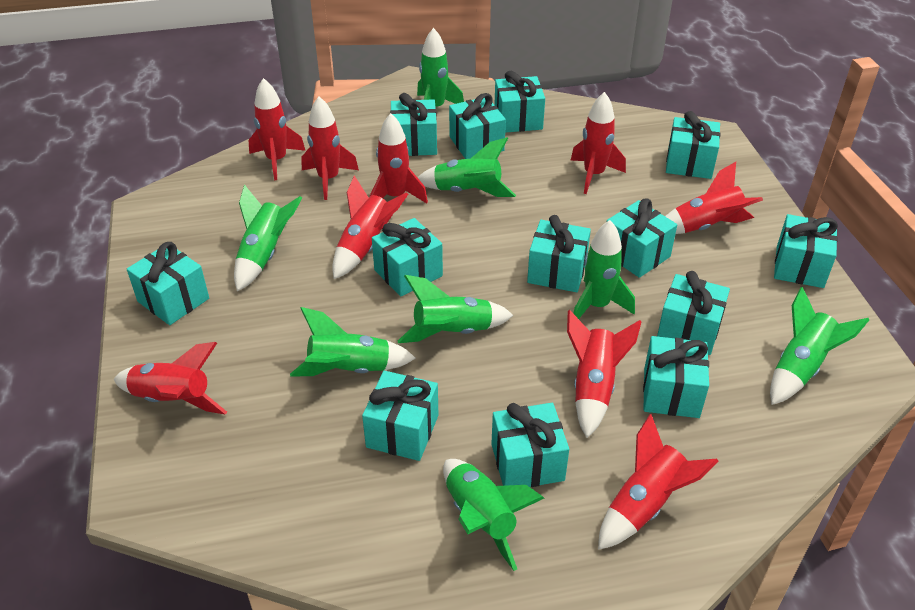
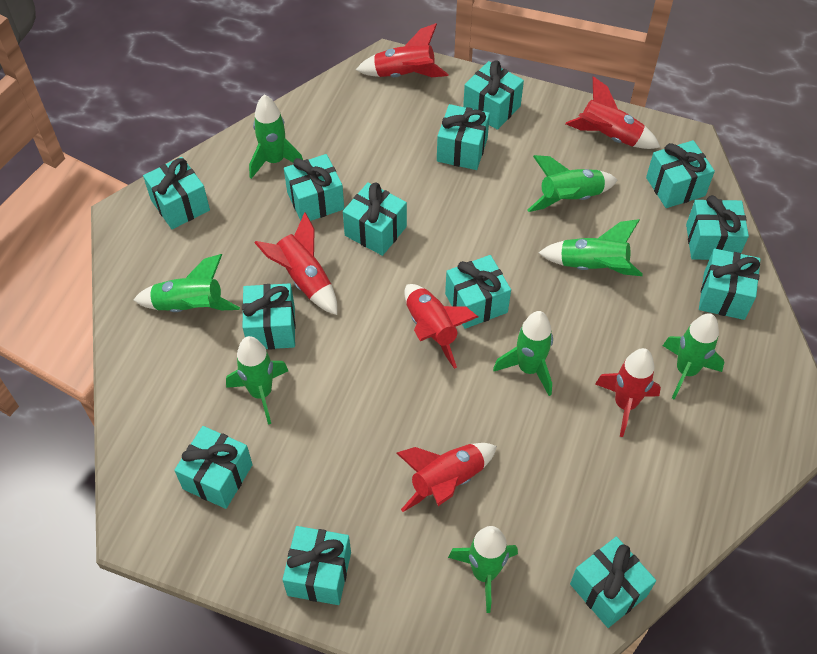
red rocket: 9 -> 6

